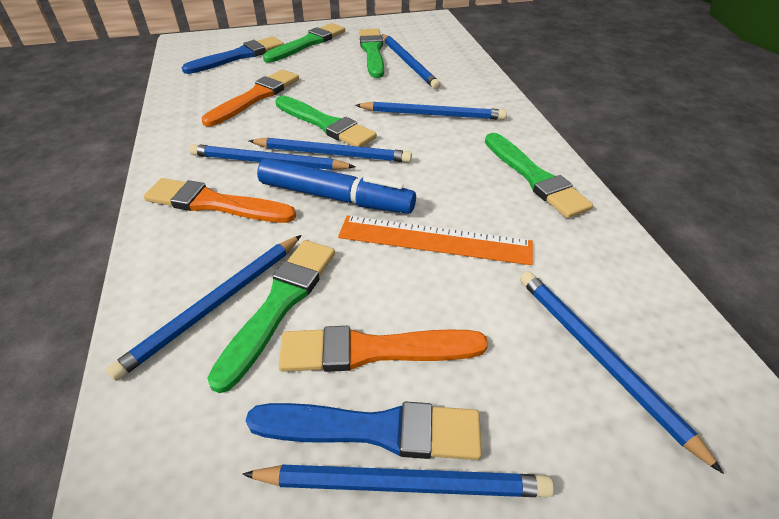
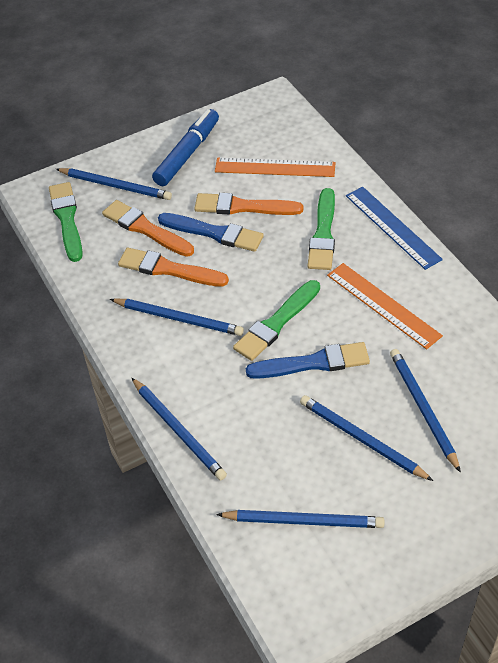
blue pencil: 7 -> 6
blue ruler: 0 -> 1
green brush: 5 -> 3
orange ruler: 1 -> 2

